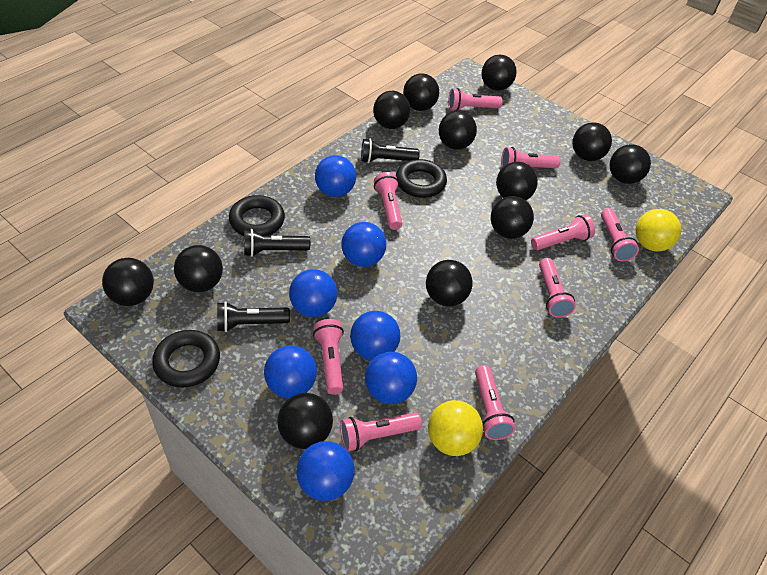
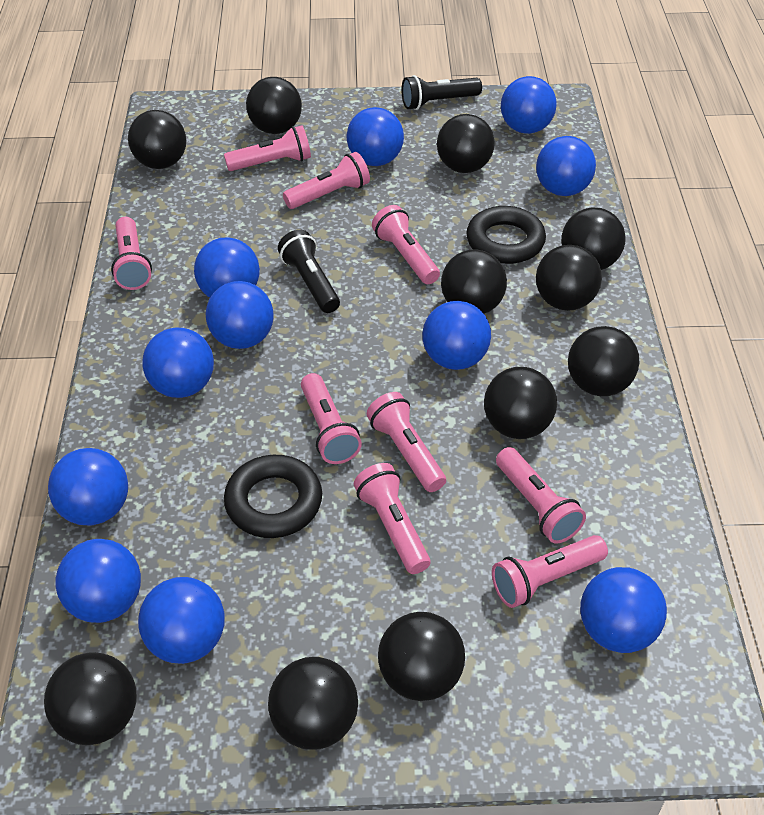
black ball: 12 -> 11
black flashlight: 3 -> 2
black ring: 3 -> 2
blue ball: 7 -> 11
yellow ball: 2 -> 0

